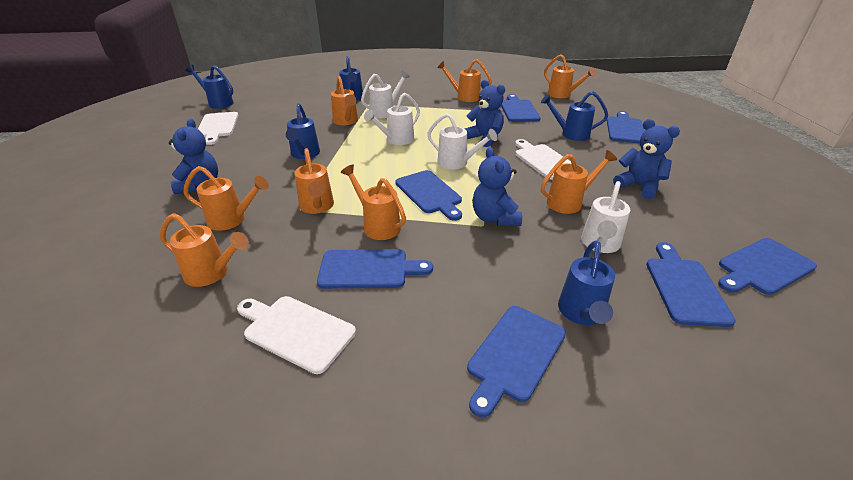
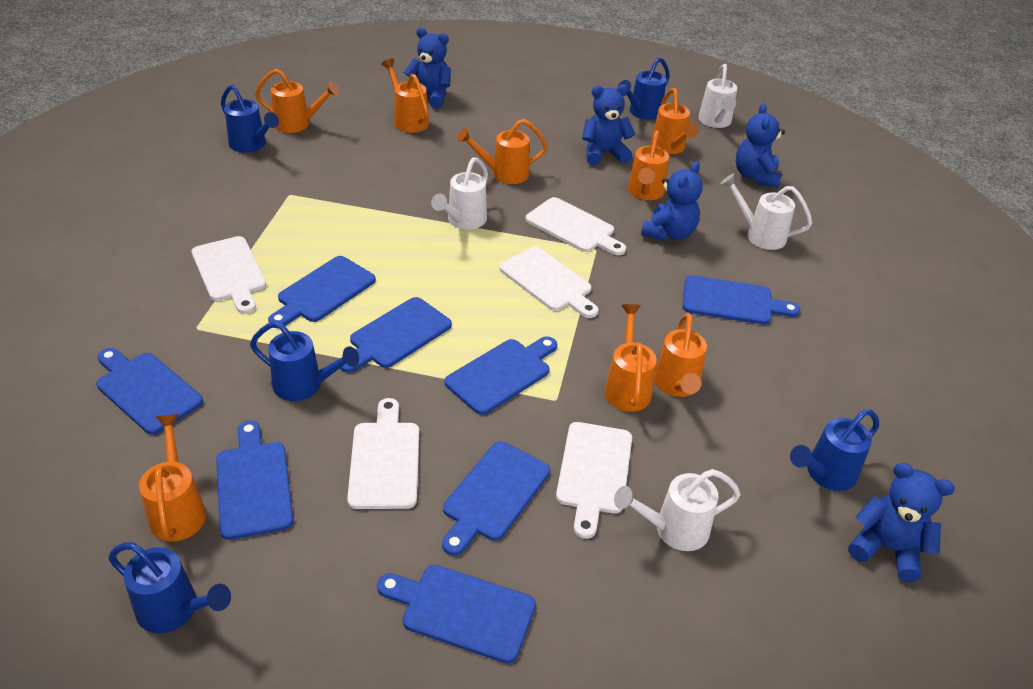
blue cutting board: 7 -> 8
blue teddy bear: 4 -> 5
white cutting board: 3 -> 5

